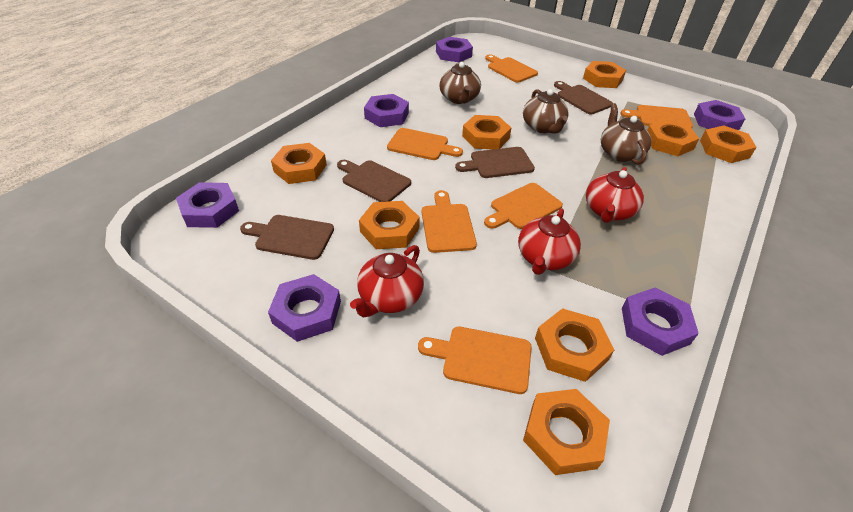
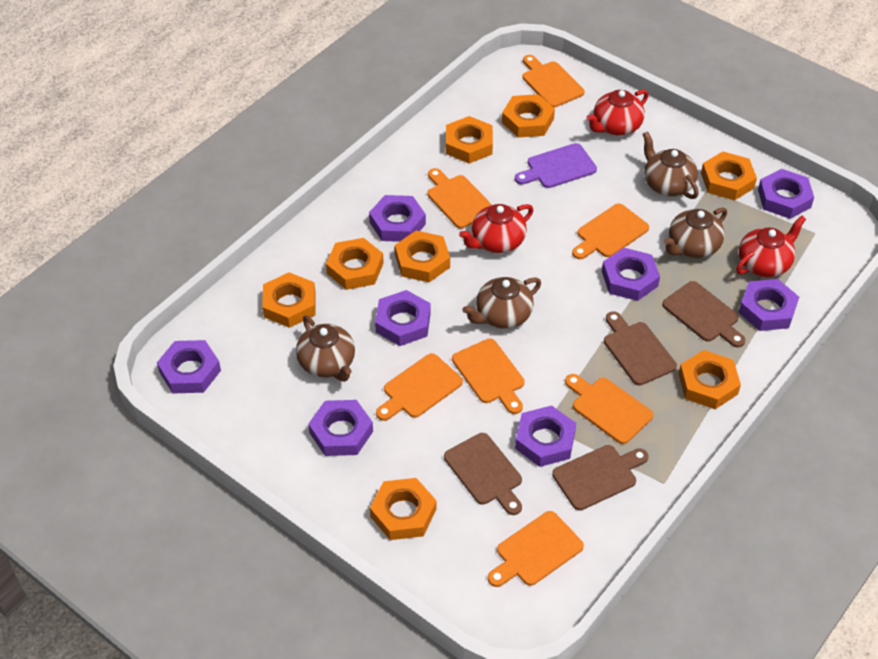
brown teapot: 3 -> 4
orange cutting board: 6 -> 7
purple cutting board: 0 -> 1
purple nut: 6 -> 8

